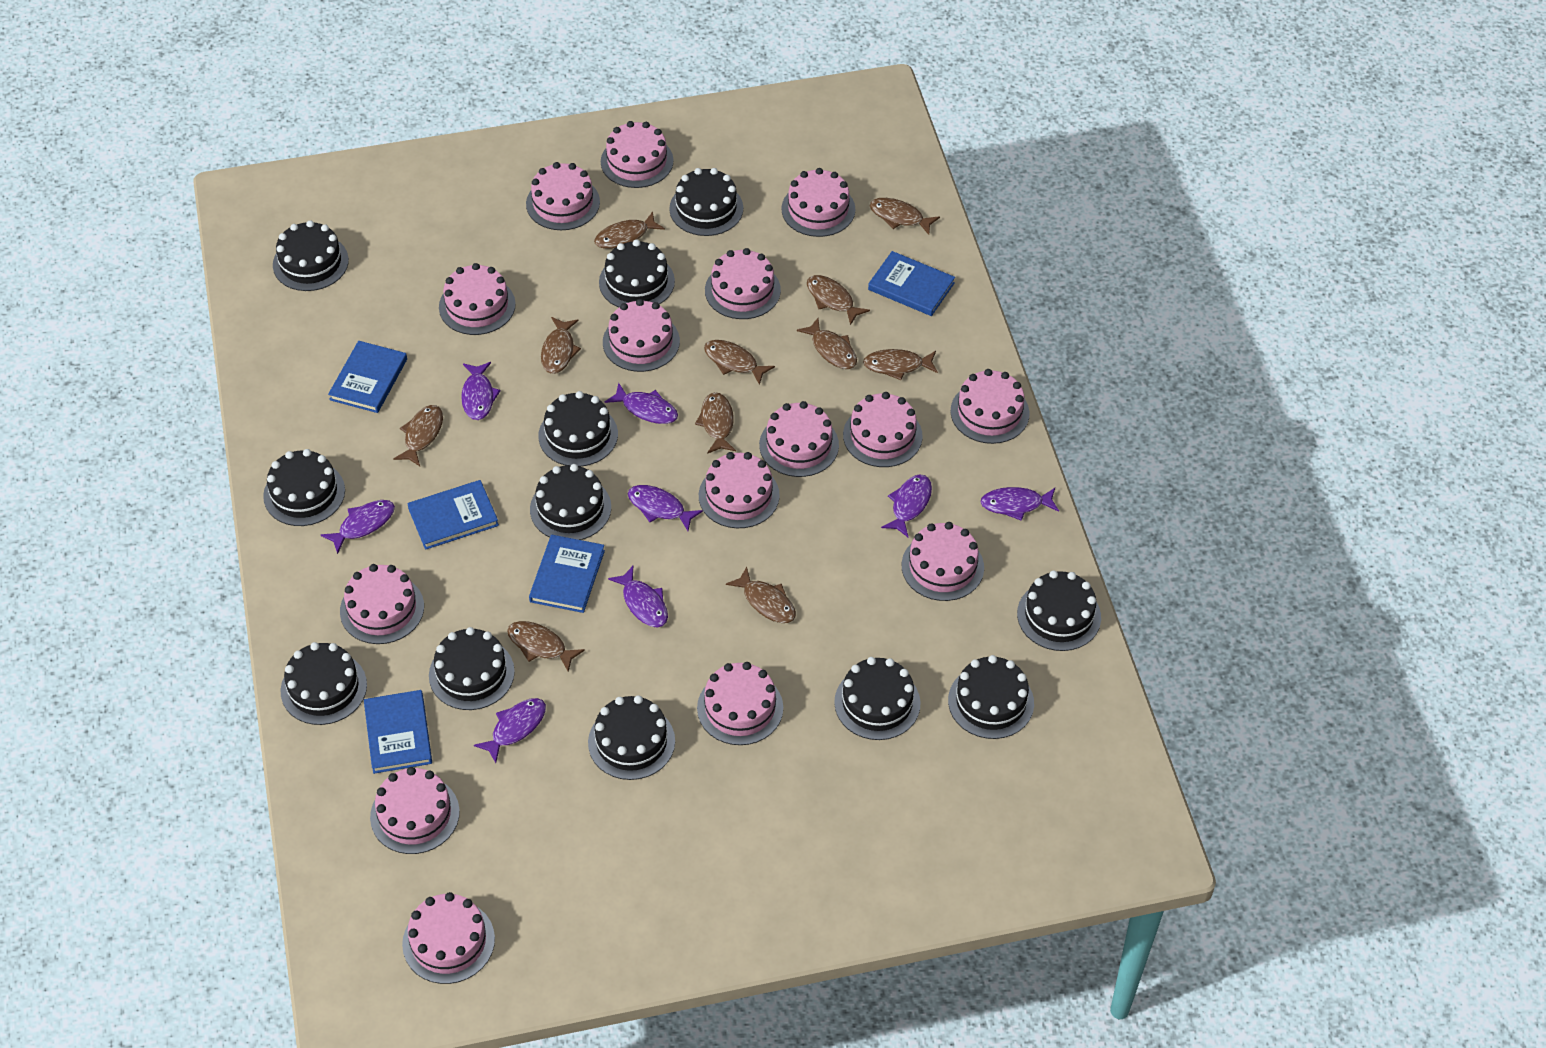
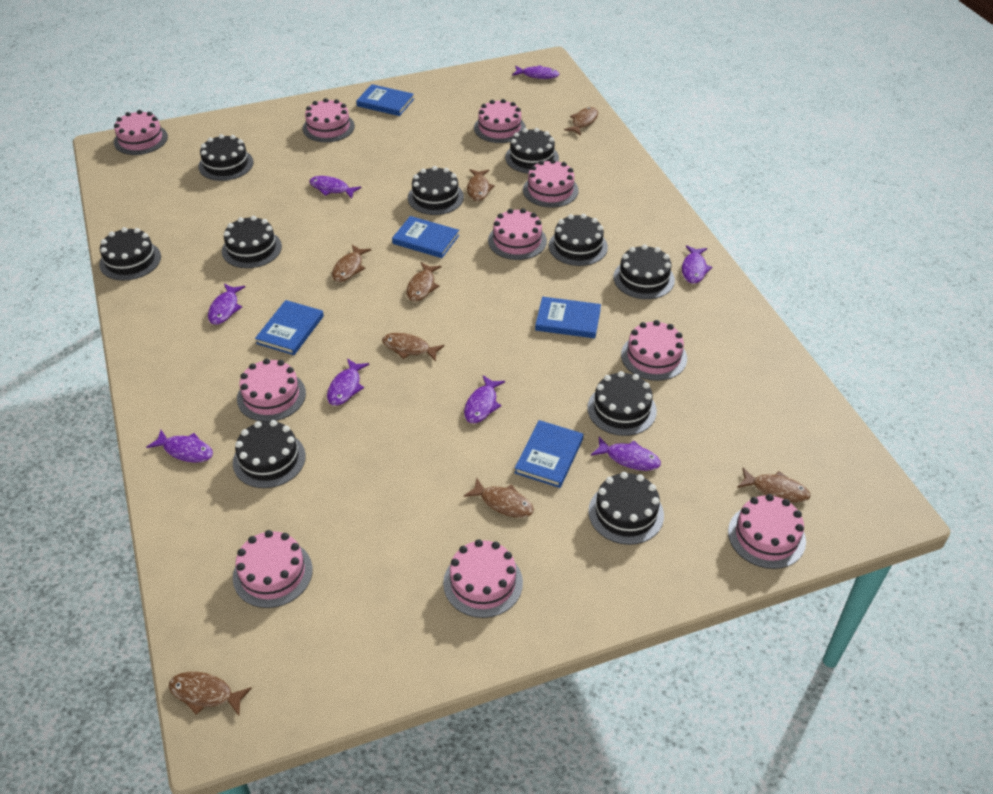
black cake: 12 -> 10
brown fish: 11 -> 8
pink cake: 15 -> 10

